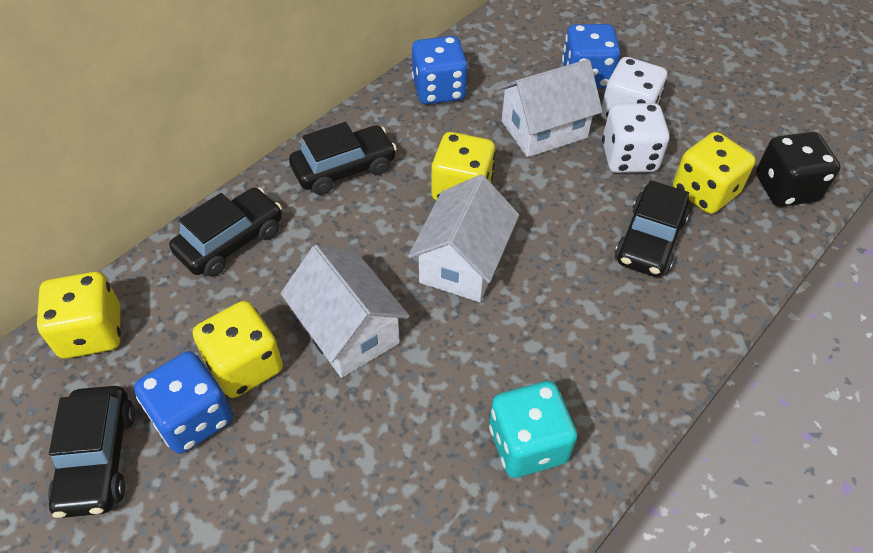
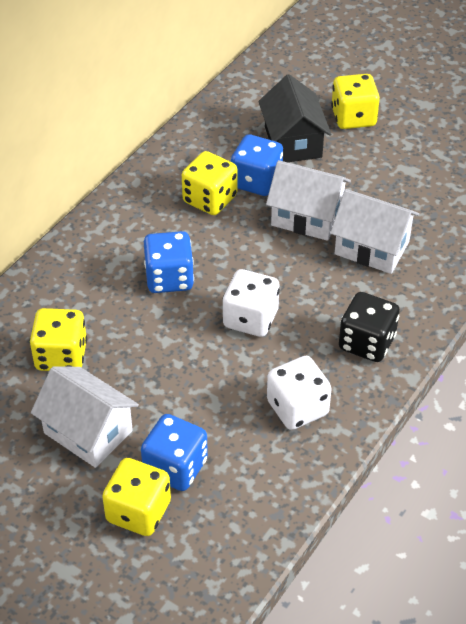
black car: 4 -> 0
black house: 0 -> 1
turquoise dice: 1 -> 0

